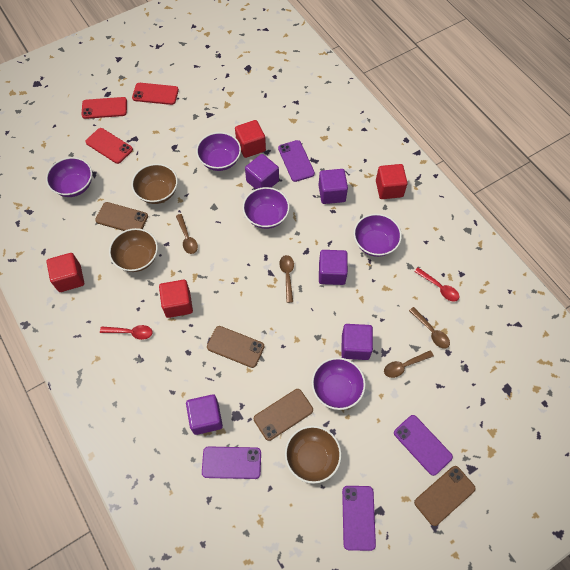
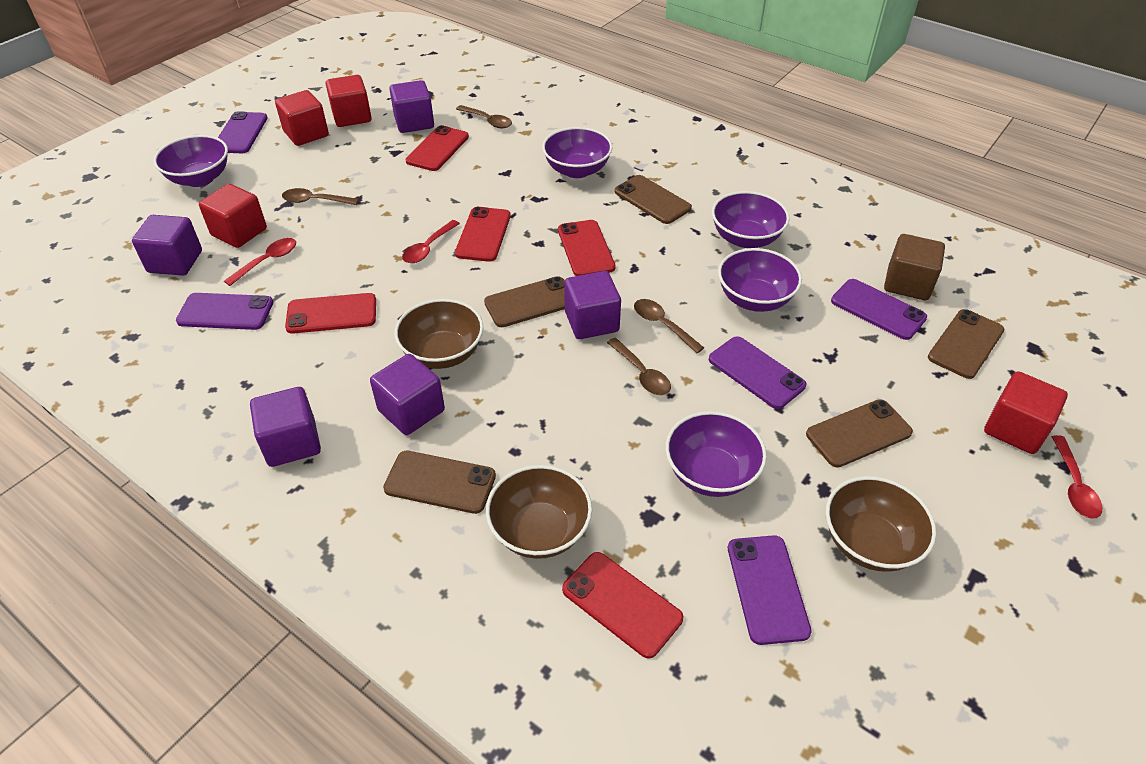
brown cube: 0 -> 1
brown phone: 4 -> 5
purple phone: 4 -> 5
red phone: 3 -> 5
red spoon: 2 -> 3

